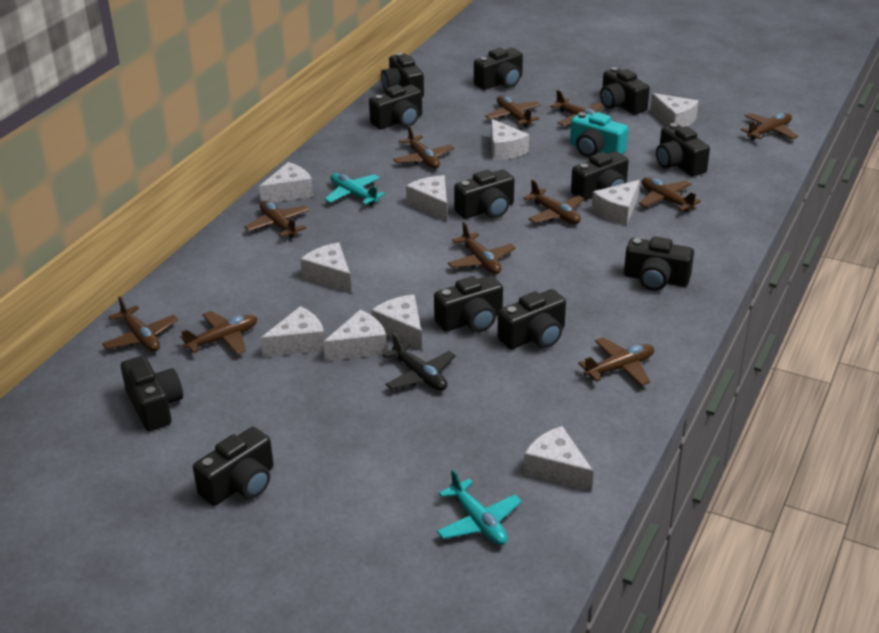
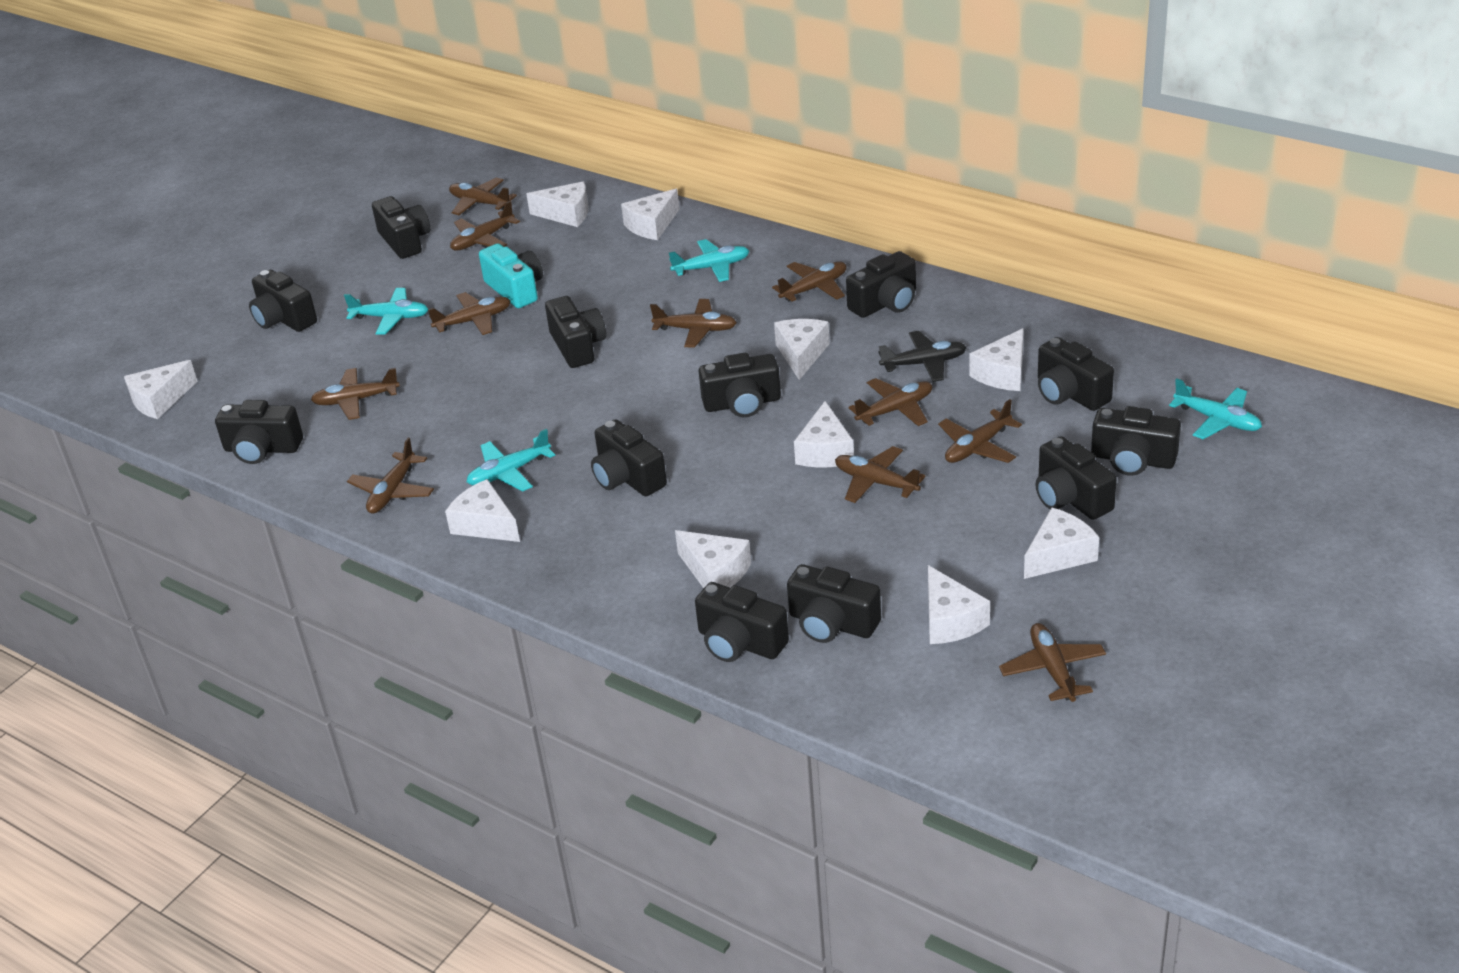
turquoise plane: 2 -> 4

